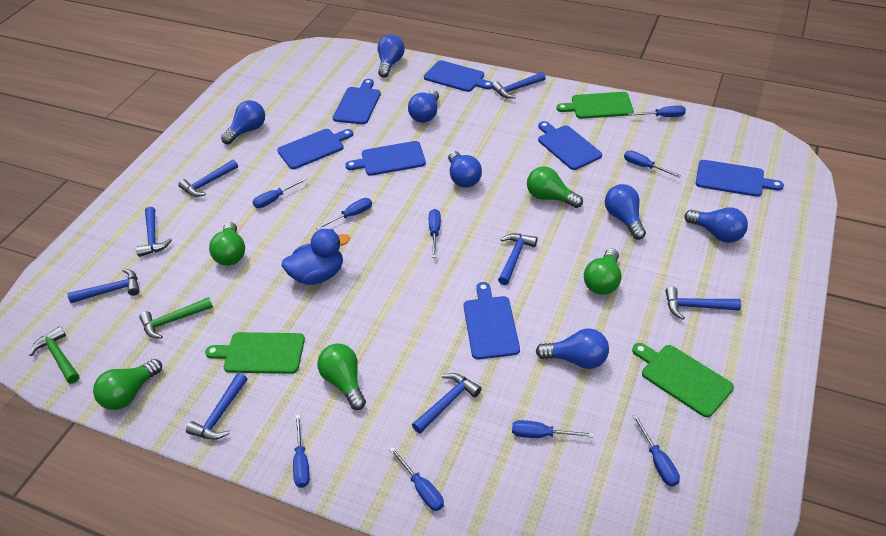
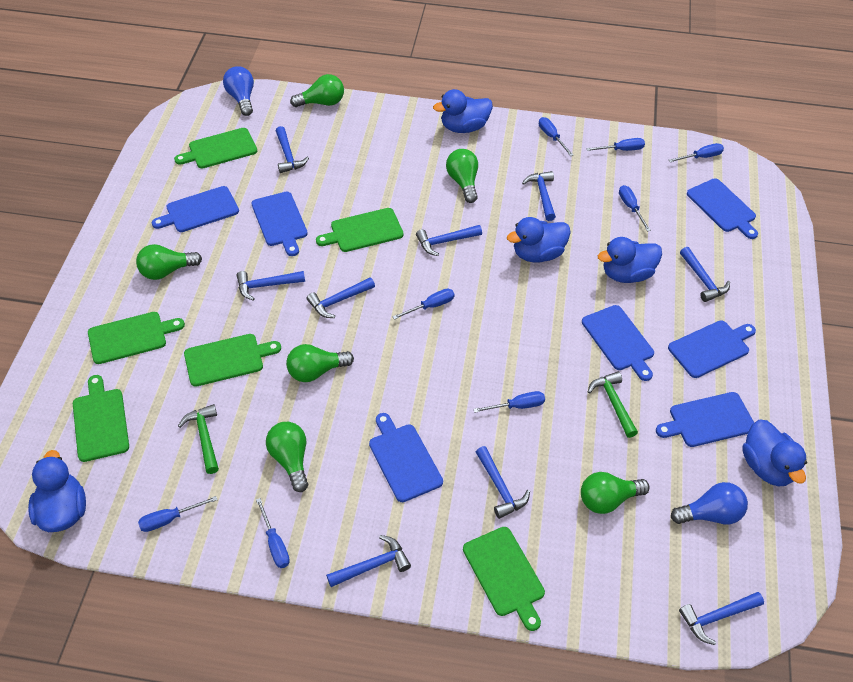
blue duck: 1 -> 5
blue hammer: 8 -> 9
blue light bulb: 7 -> 2
blue screwdriver: 9 -> 8
green cutting board: 3 -> 6
green light bulb: 5 -> 6

